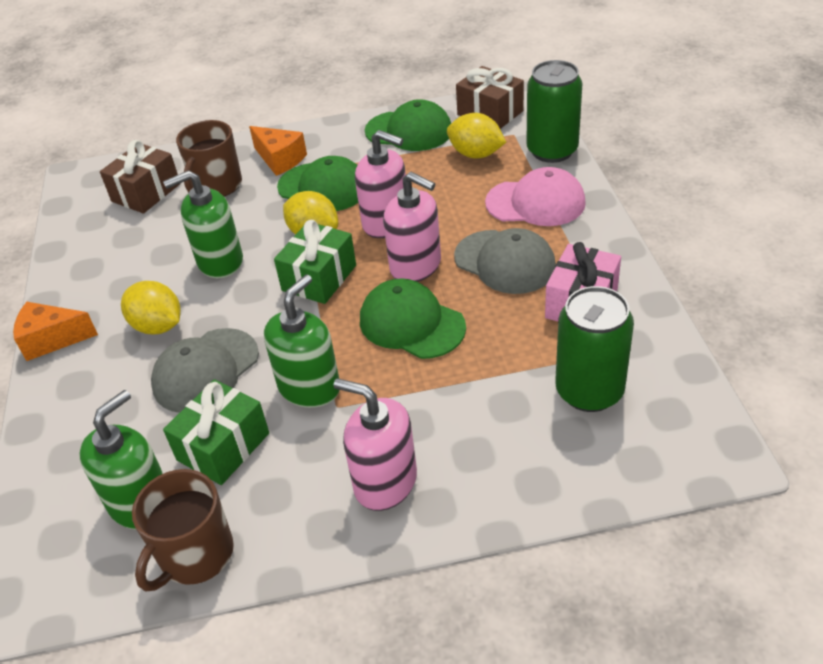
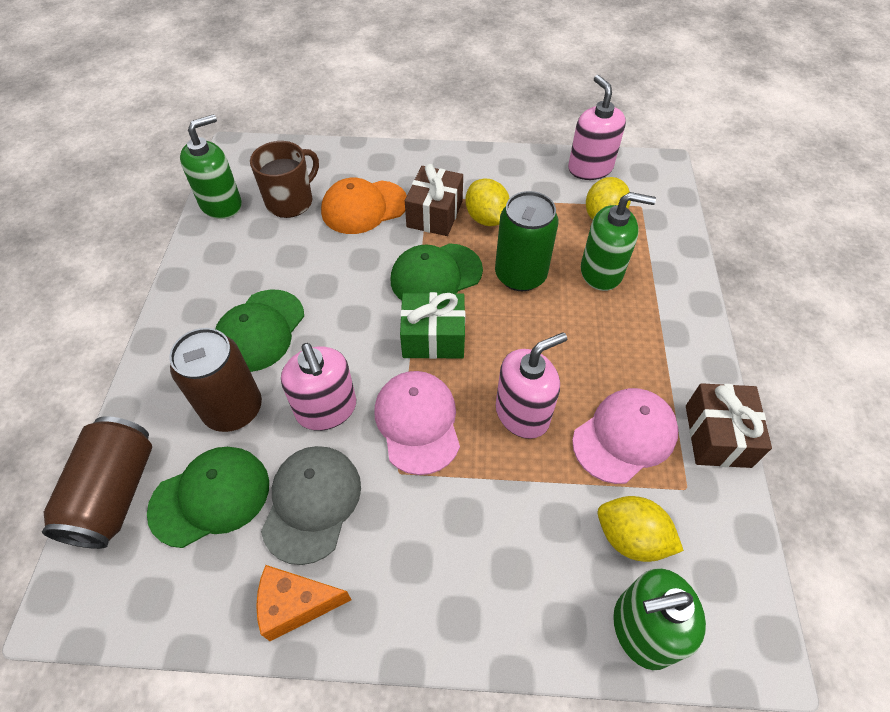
brown can: 0 -> 2
brown mug: 2 -> 1
green can: 2 -> 1
green gift: 2 -> 1
grey cap: 2 -> 1
orange cap: 0 -> 1
orange cheese: 2 -> 1
pink cap: 1 -> 2
pink gift: 1 -> 0

